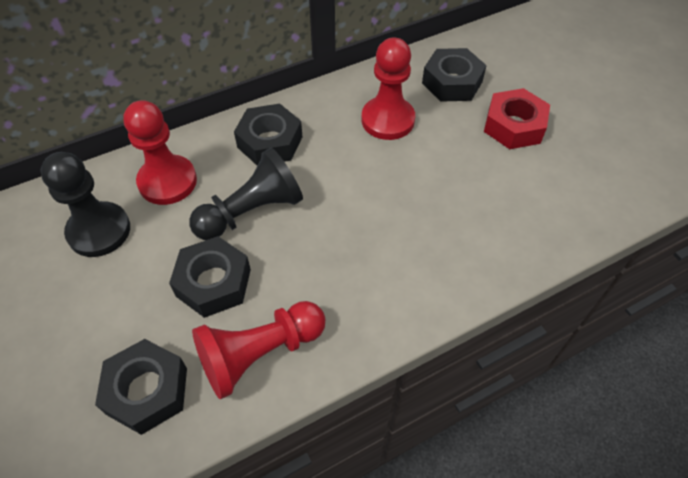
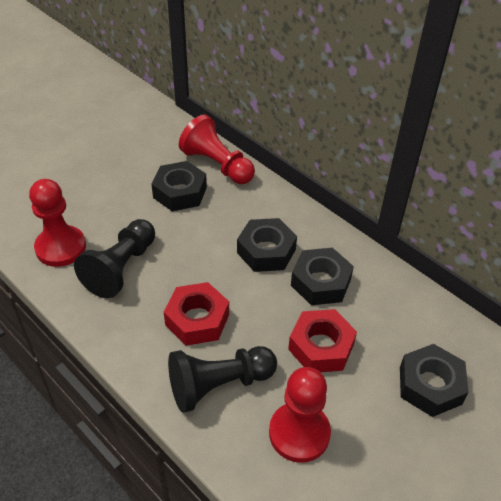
red nut: 1 -> 2

